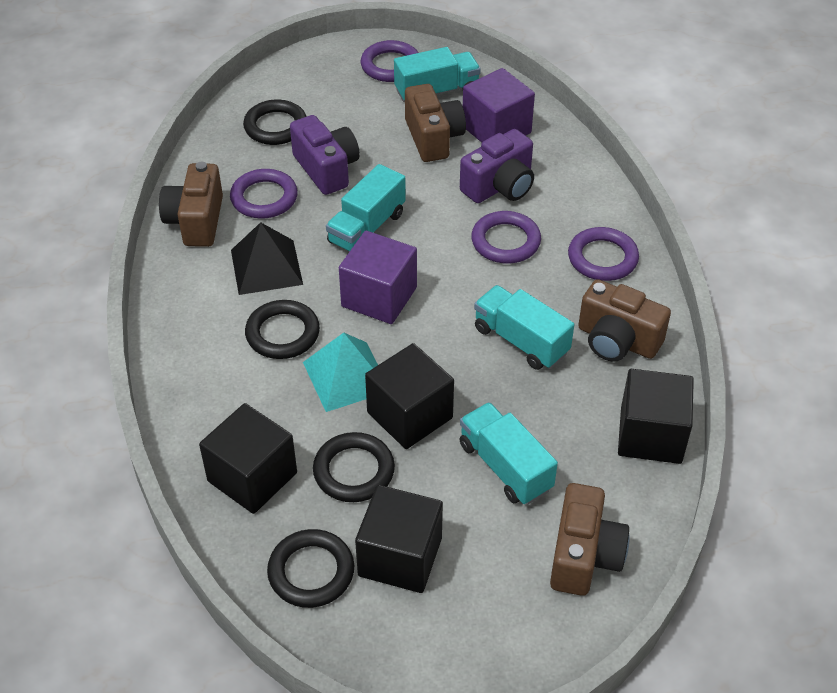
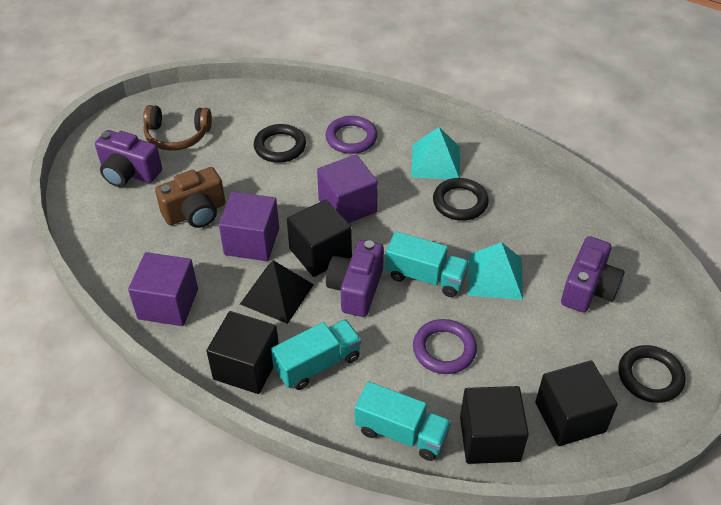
black ring: 4 -> 3
brown camera: 4 -> 1
brown headphones: 0 -> 1
purple camera: 2 -> 3
purple cube: 2 -> 3
purple ring: 4 -> 2
turquoise pyramid: 1 -> 2
turquoise truck: 4 -> 3

